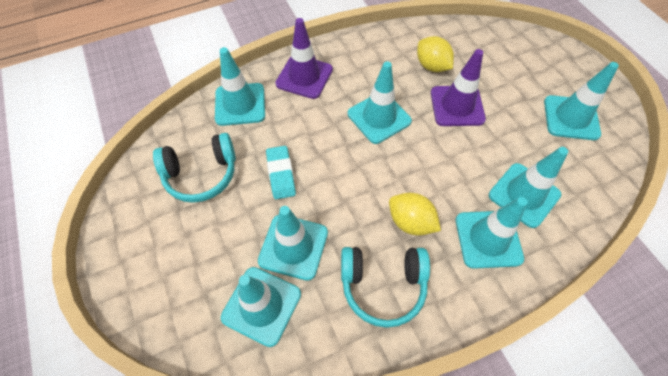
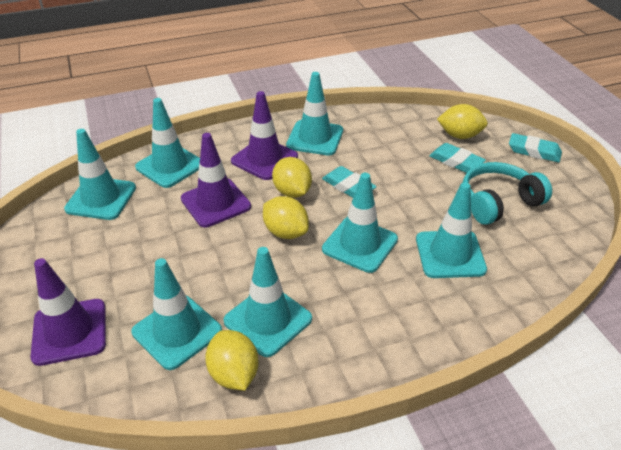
purple traffic cone: 2 -> 3
turquoise eraser: 1 -> 3
turquoise headphones: 2 -> 1
yellow lemon: 2 -> 4

